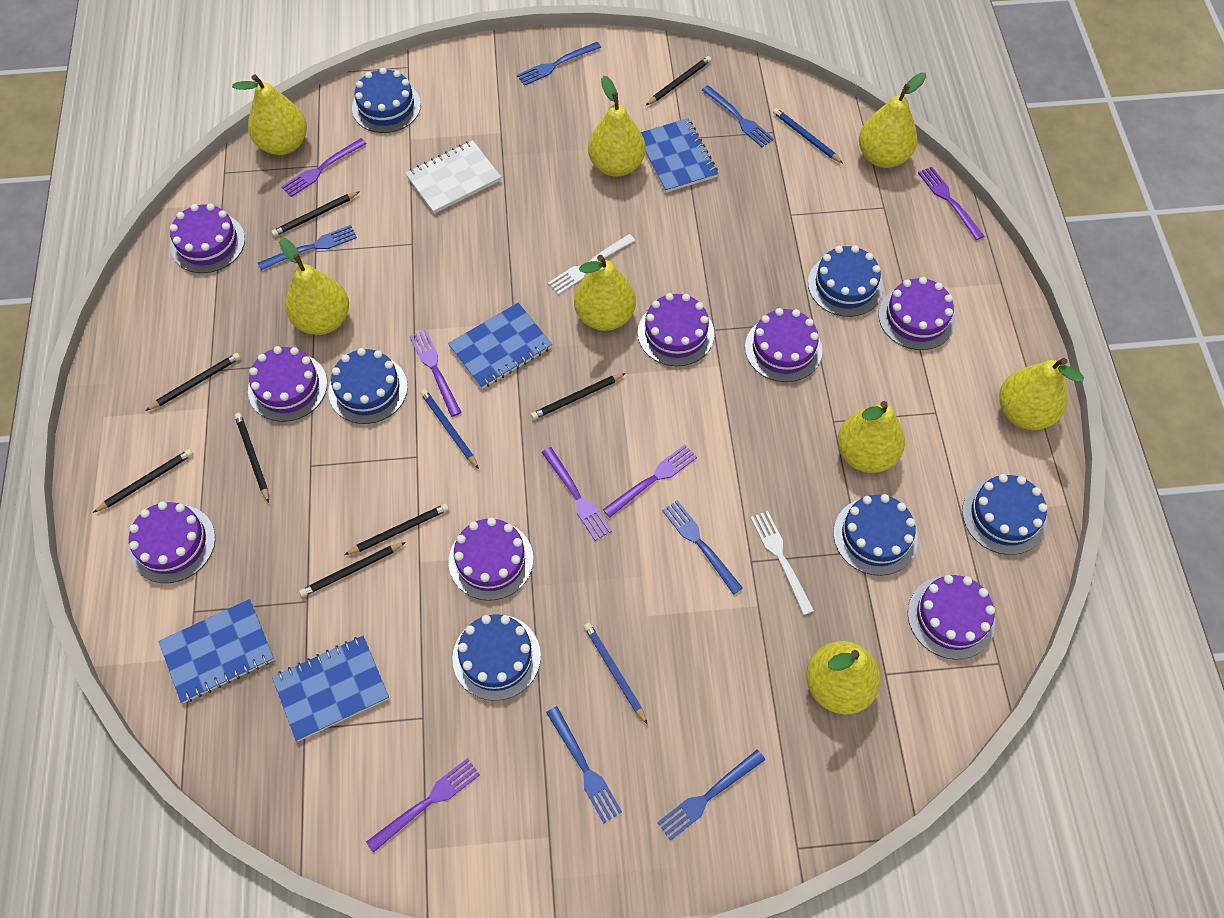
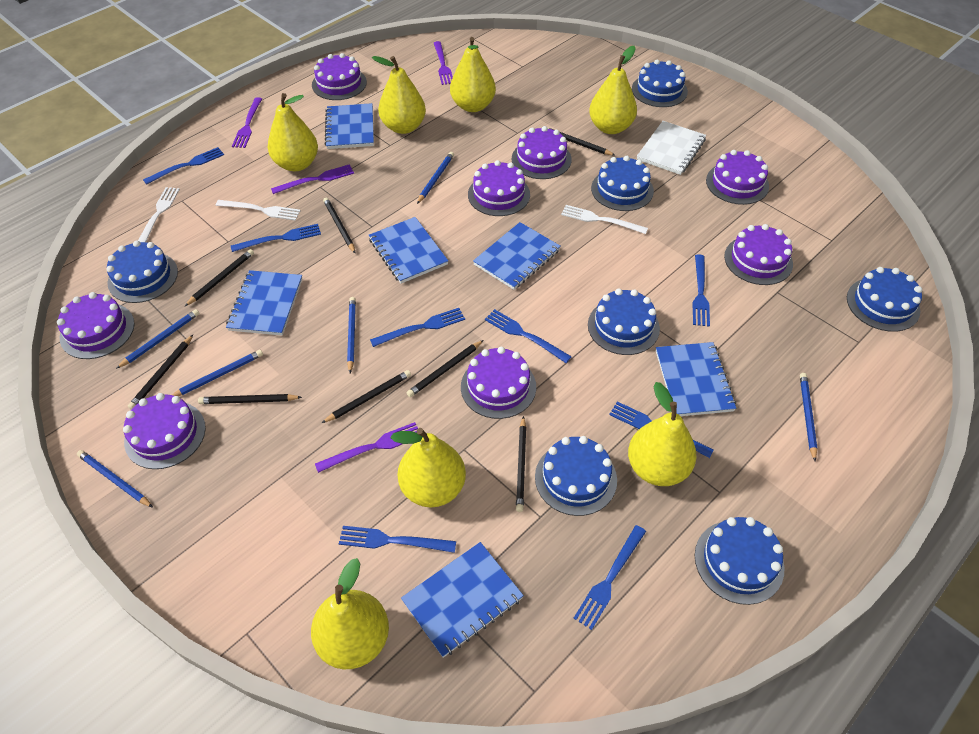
blue cake: 6 -> 7
blue fork: 6 -> 8
blue notebook: 4 -> 6
blue pencil: 3 -> 6
purple fork: 6 -> 4
white fork: 2 -> 3
yellow pear: 8 -> 7

